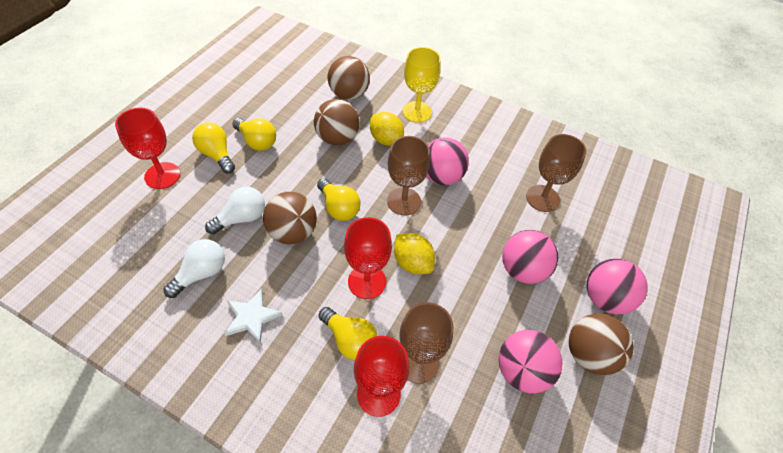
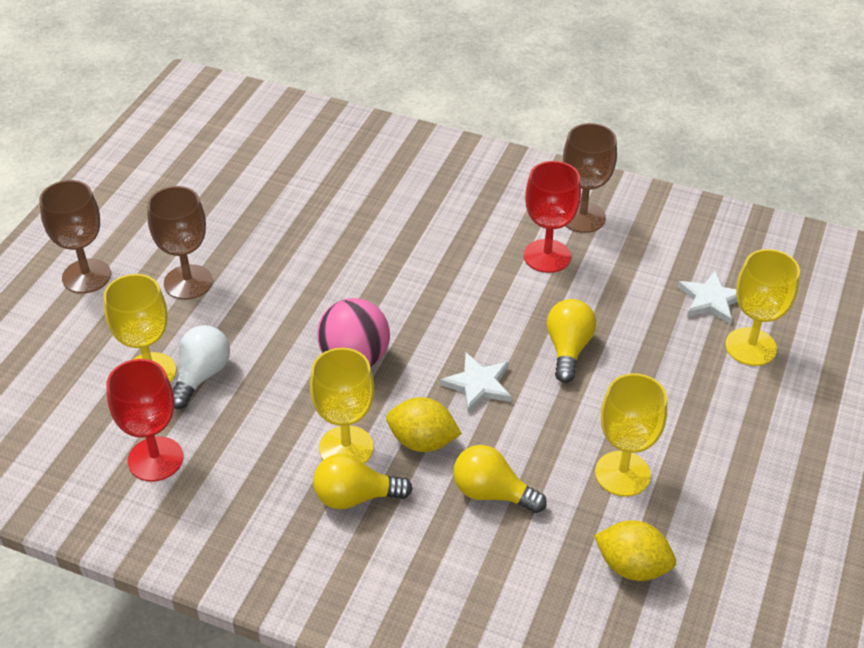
brown ball: 4 -> 0
pink ball: 4 -> 1
red goblet: 3 -> 2
white light bulb: 2 -> 1
white star: 1 -> 2
yellow goblet: 1 -> 4
yellow light bulb: 4 -> 3

